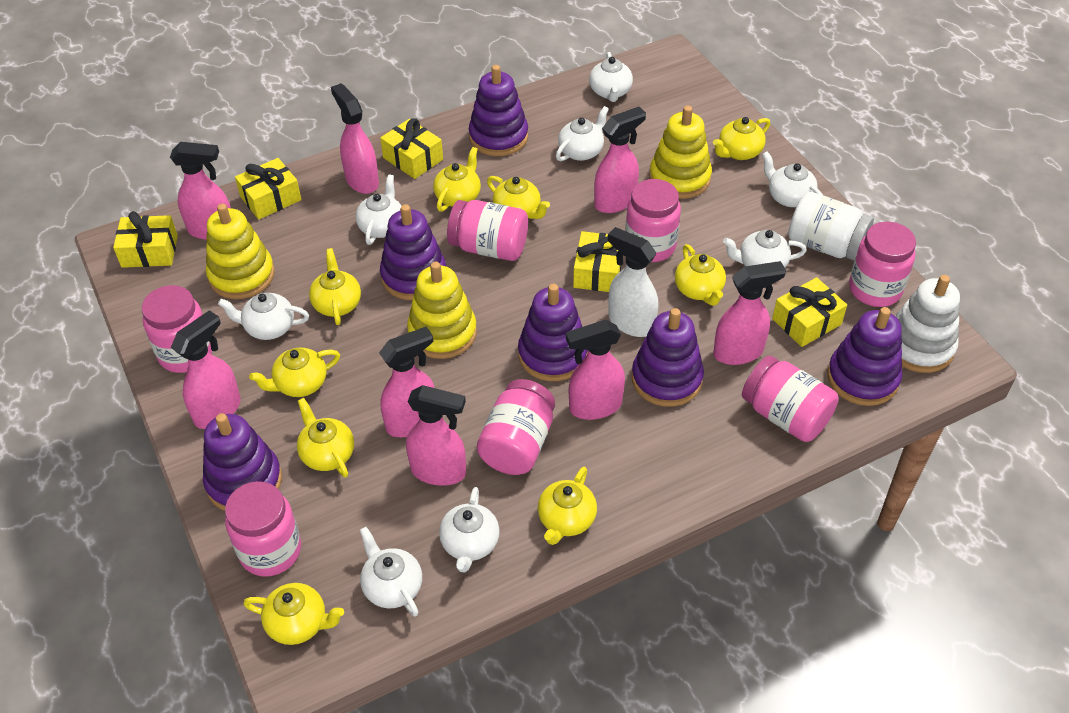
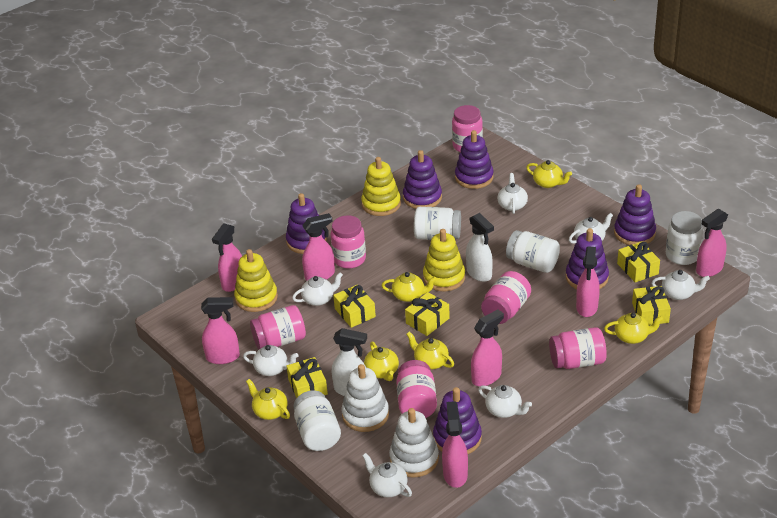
pink jar: 7 -> 6
pink spray bottle: 8 -> 7
white jar: 1 -> 4
white spray bottle: 1 -> 2
white stacking toy: 1 -> 2
white teapot: 8 -> 7
yellow teapot: 9 -> 6

